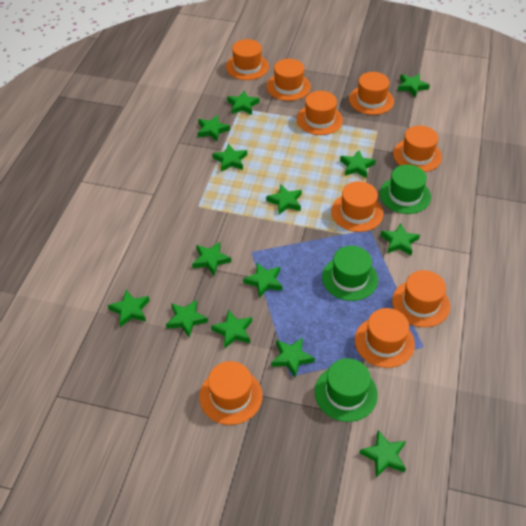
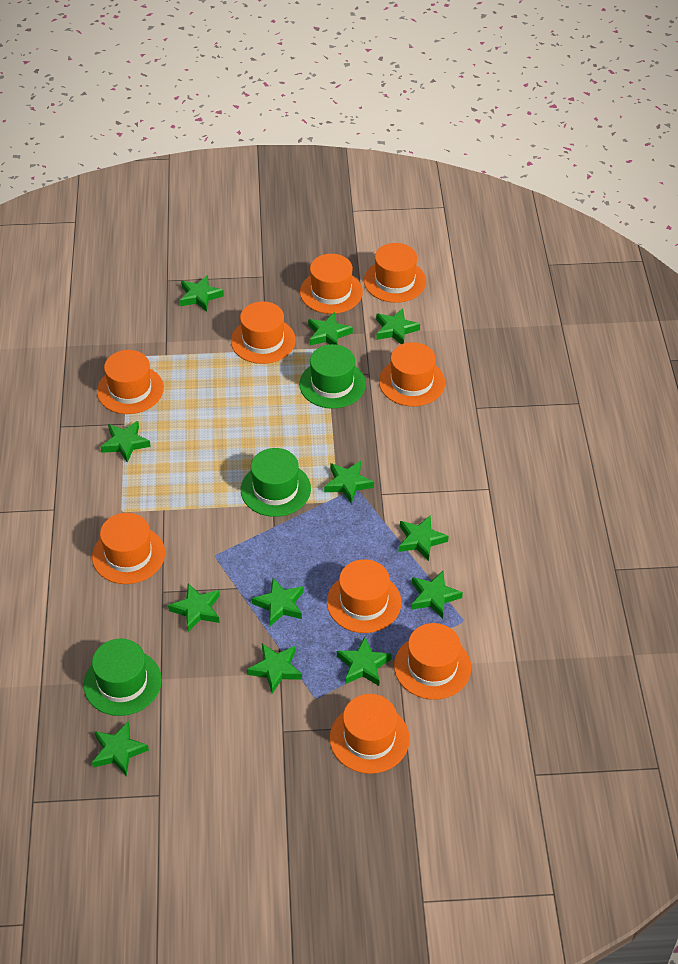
green star: 14 -> 12

